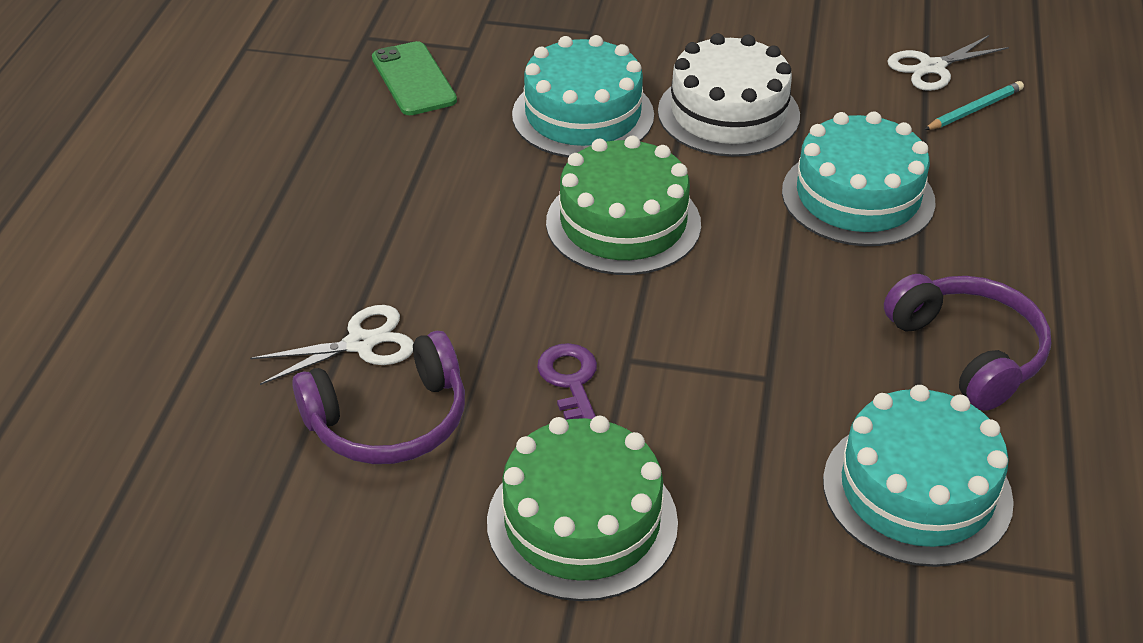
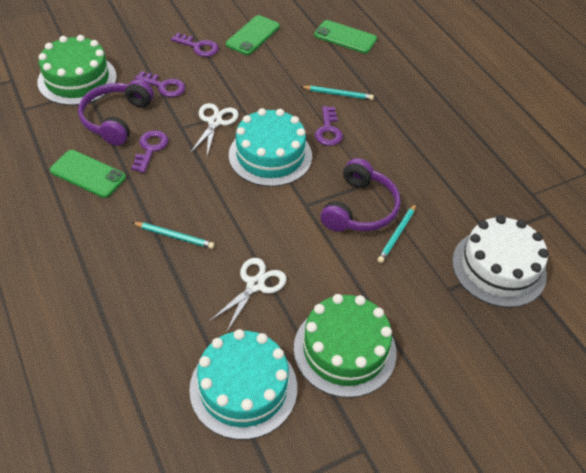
green phone: 1 -> 3
purple key: 1 -> 4
turquoise cake: 3 -> 2
turquoise pencil: 1 -> 3

